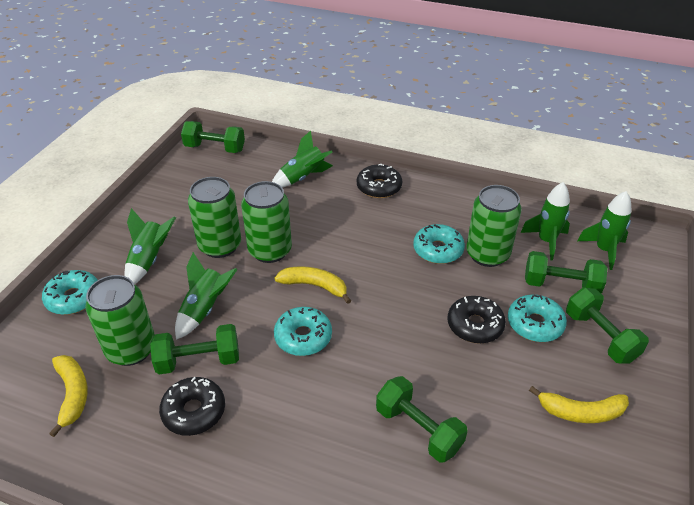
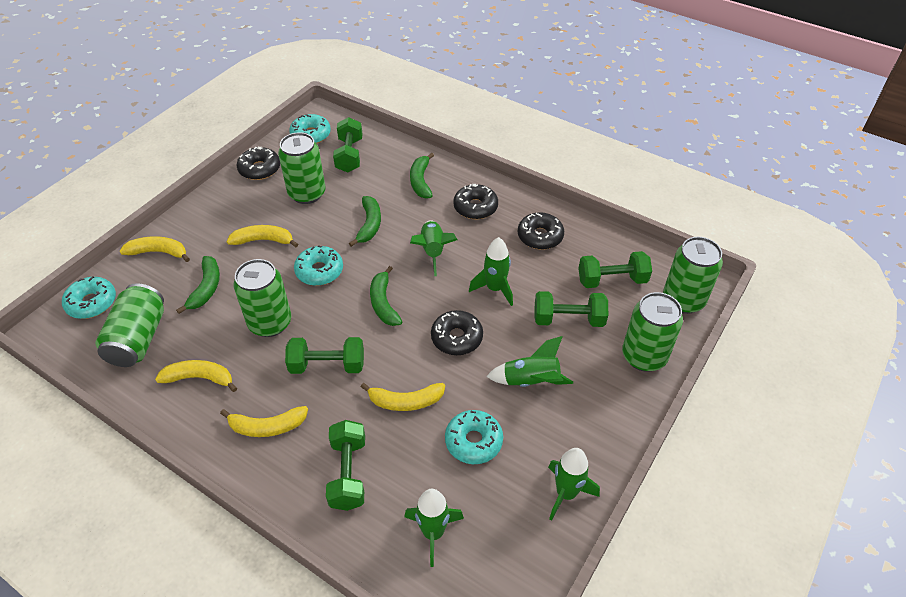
black donut: 3 -> 4
green banana: 0 -> 4
green can: 4 -> 5
yellow banana: 3 -> 5

